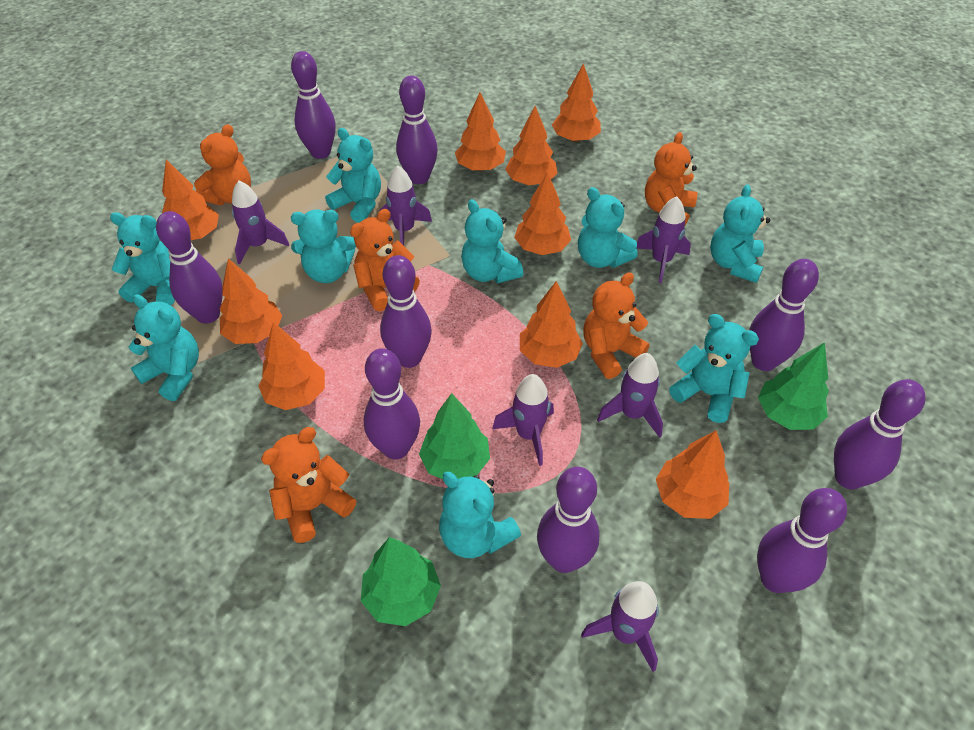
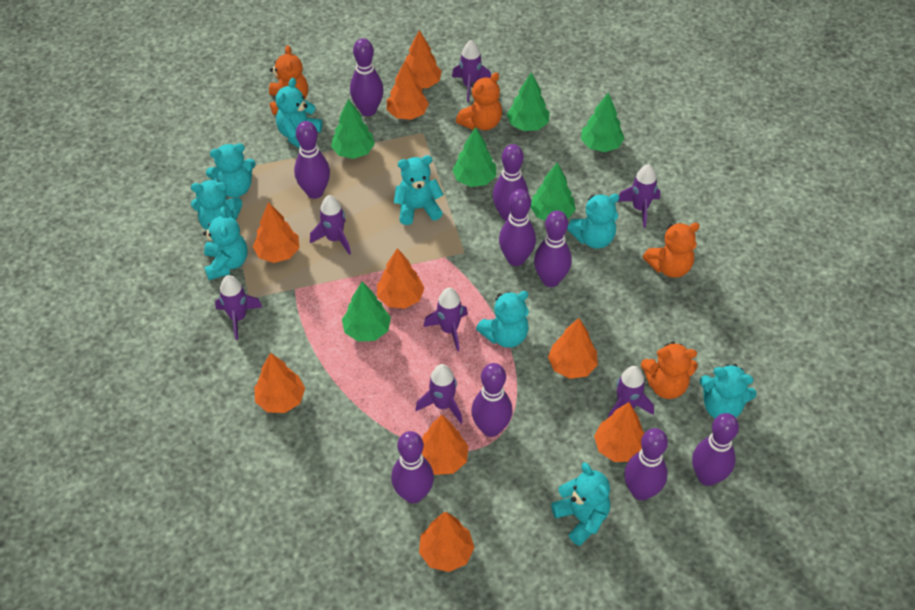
green tree: 3 -> 6
orange teddy bear: 5 -> 4
purple rocket: 6 -> 7

